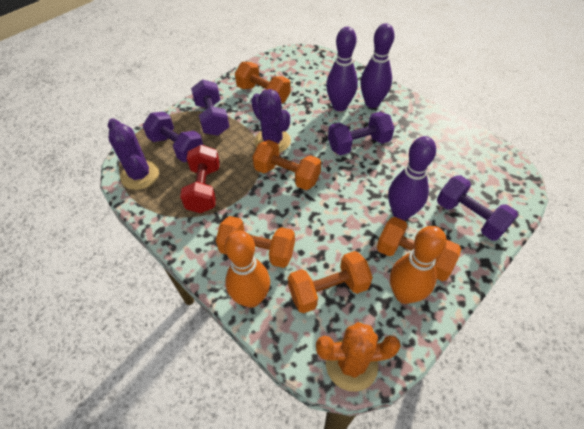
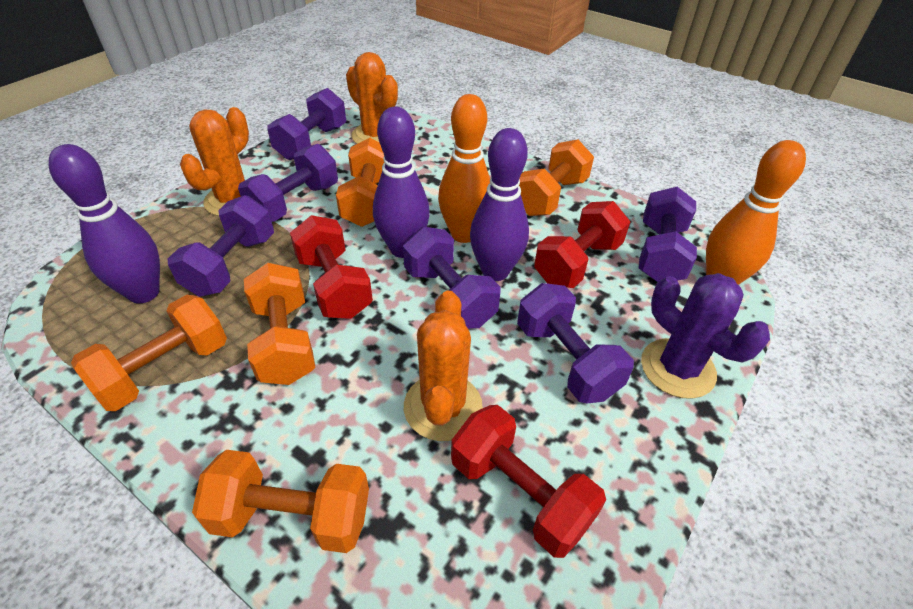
orange cactus: 1 -> 3
purple cactus: 2 -> 1
purple dumbbell: 4 -> 6
red dumbbell: 1 -> 3

